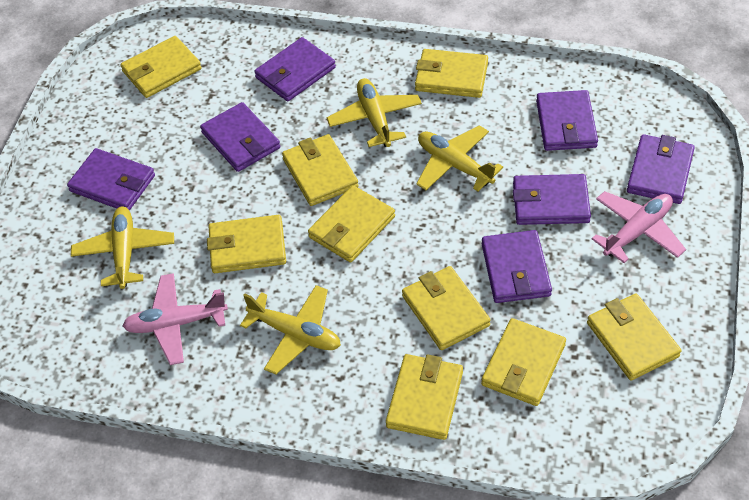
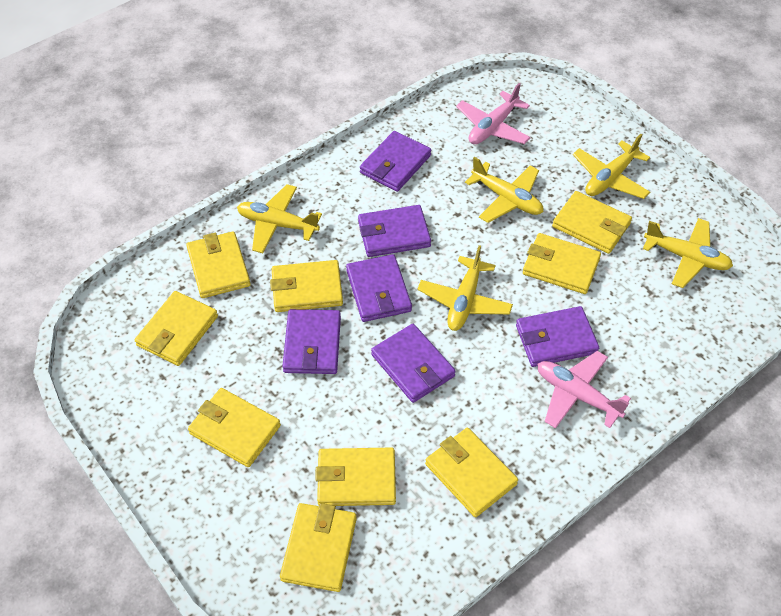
purple wallet: 7 -> 6
yellow plane: 4 -> 5

